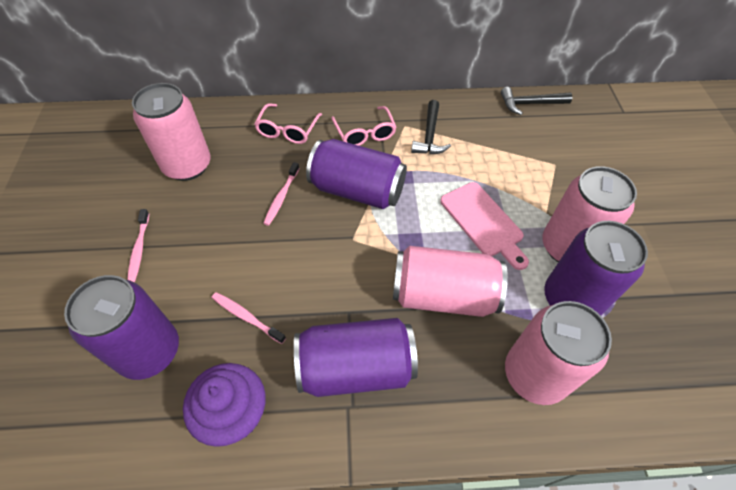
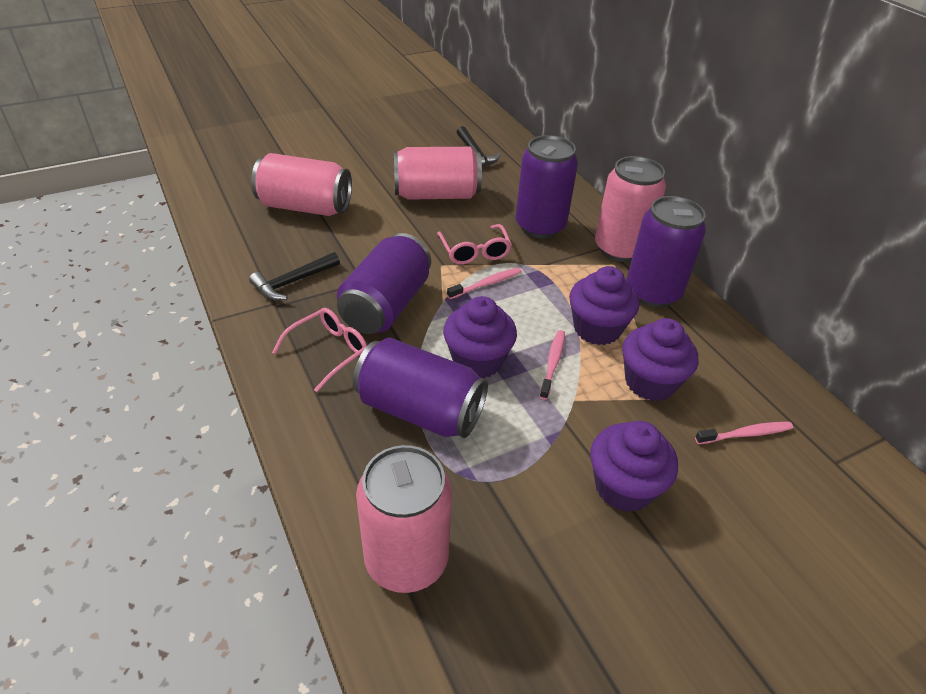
pink cutting board: 1 -> 0
purple cupcake: 1 -> 4

